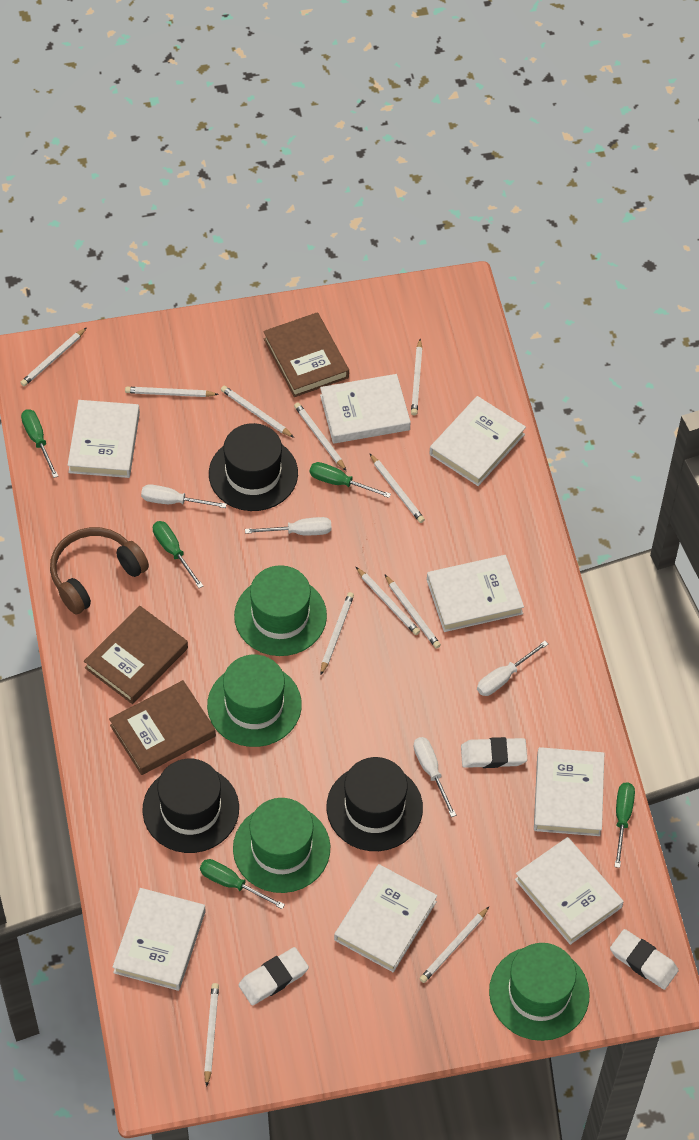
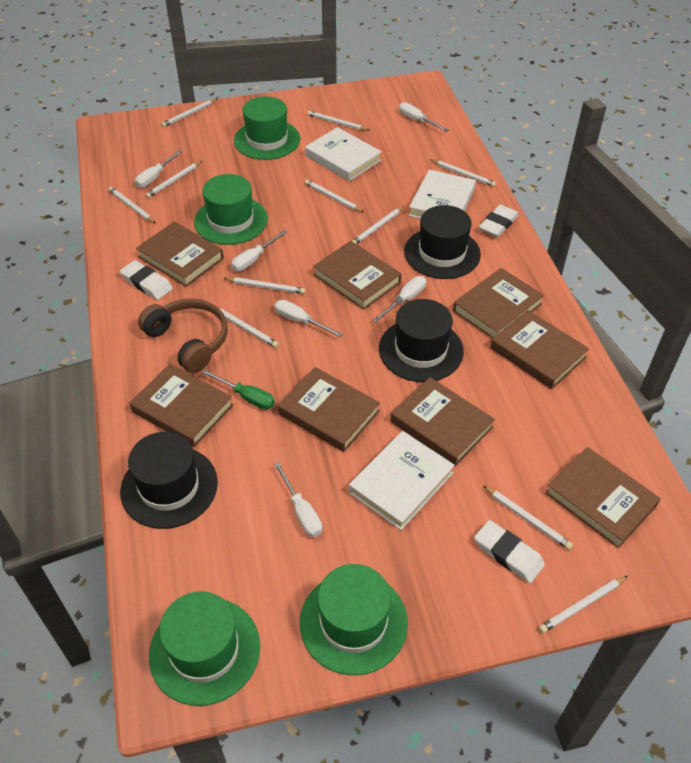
brown book: 3 -> 8
green screwdriver: 5 -> 1
white book: 8 -> 3
white screwdriver: 4 -> 6

